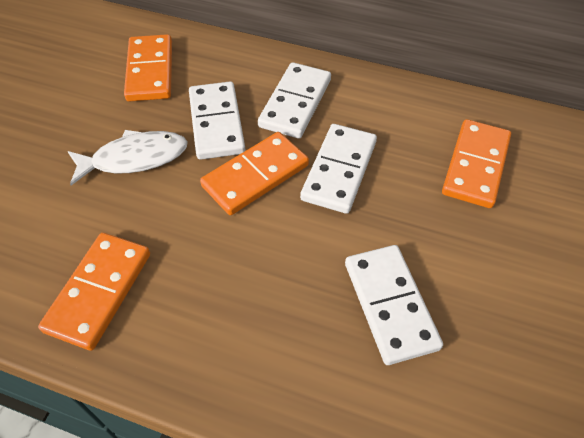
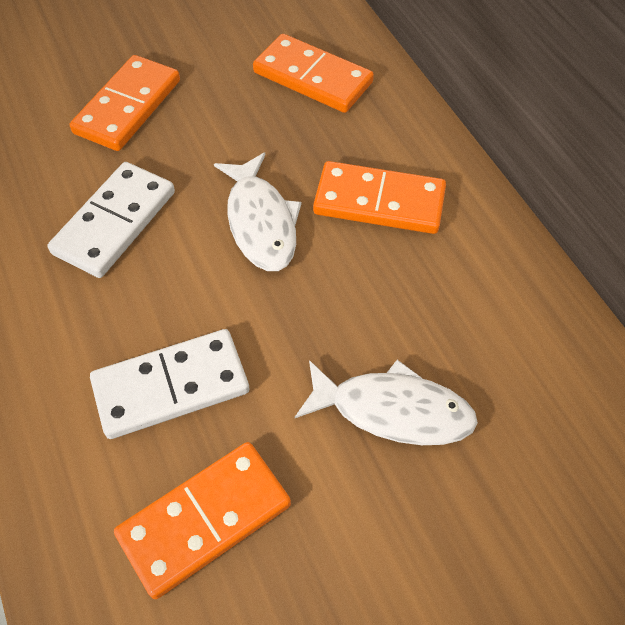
white domino: 4 -> 2
white fish: 1 -> 2

